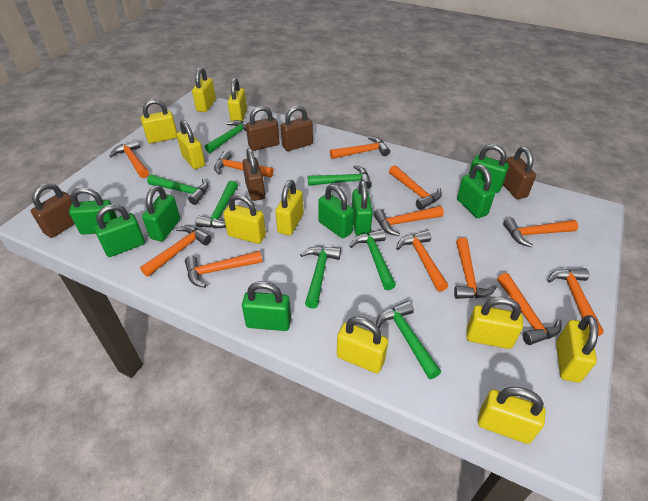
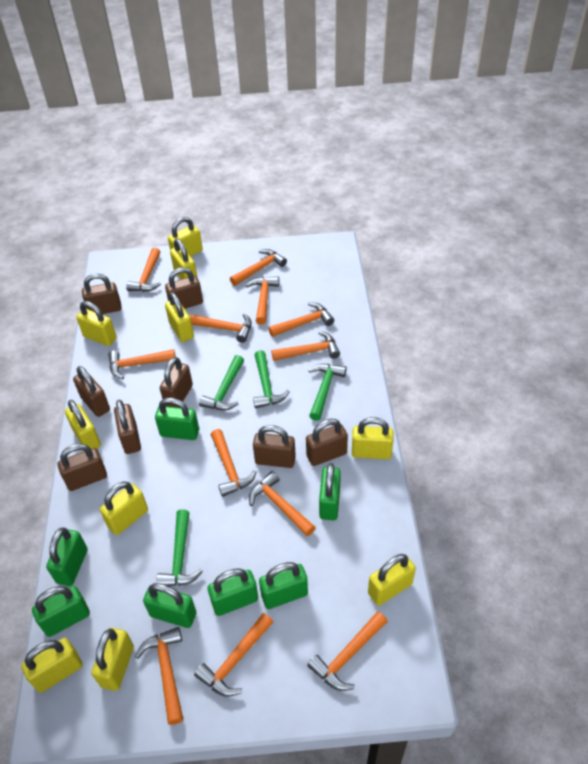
brown padlock: 5 -> 8
green hammer: 7 -> 4
green padlock: 8 -> 7

